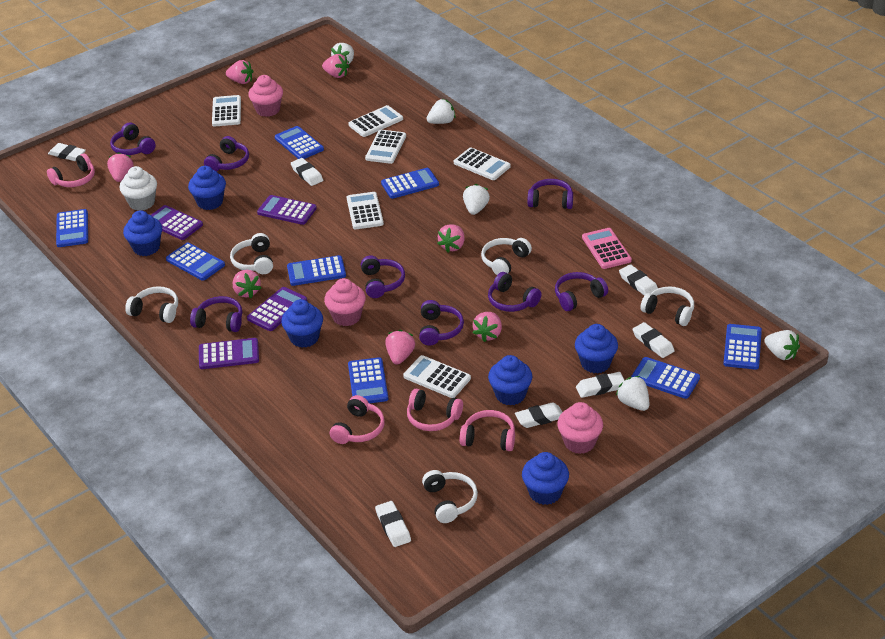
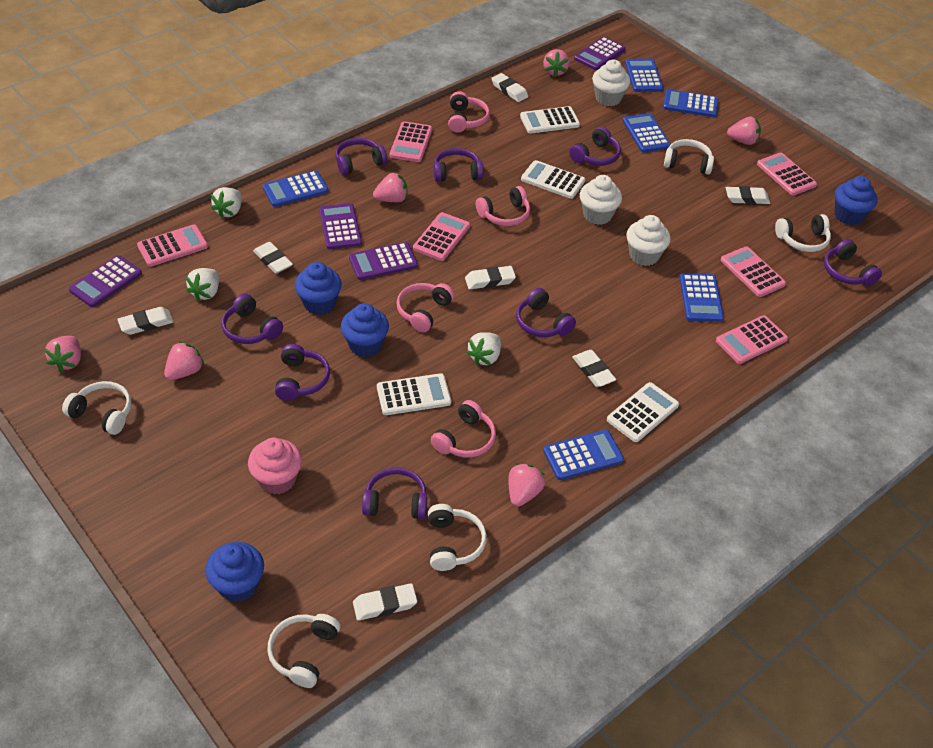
blue calculator: 8 -> 6
blue cupcake: 6 -> 4
pink calculator: 1 -> 6
pink cupcake: 3 -> 1
pink strawberry: 7 -> 6
white calculator: 6 -> 4
white cupcake: 1 -> 3
white strawberry: 5 -> 3

